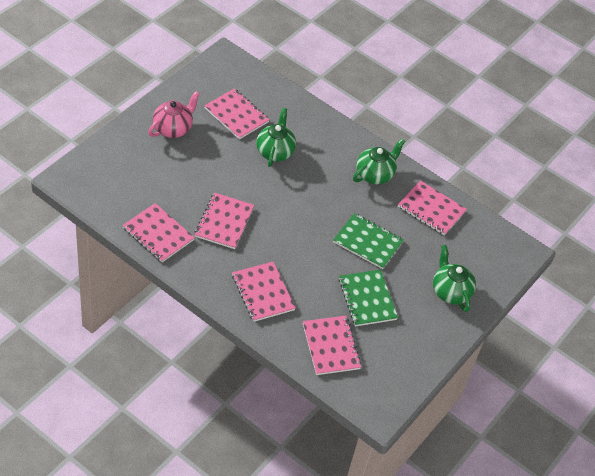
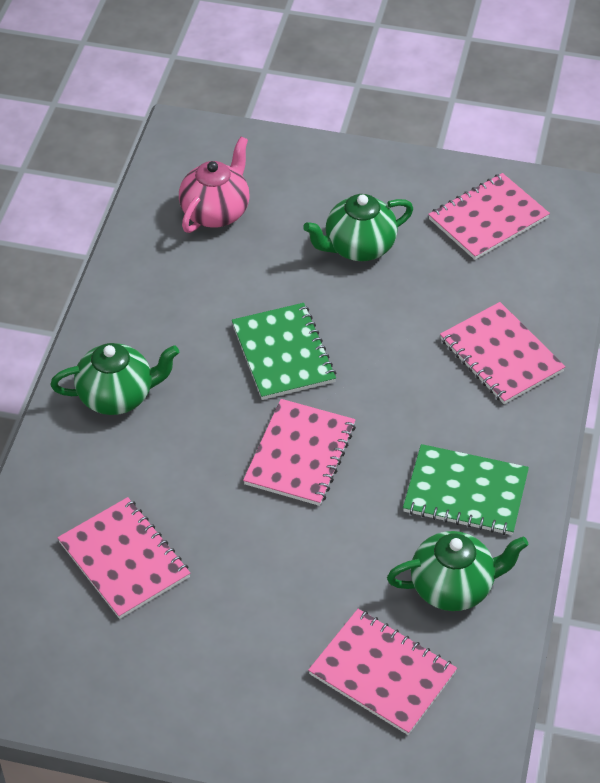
pink notebook: 6 -> 5

